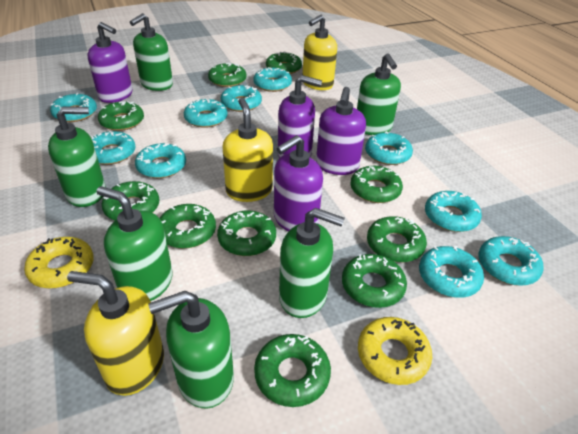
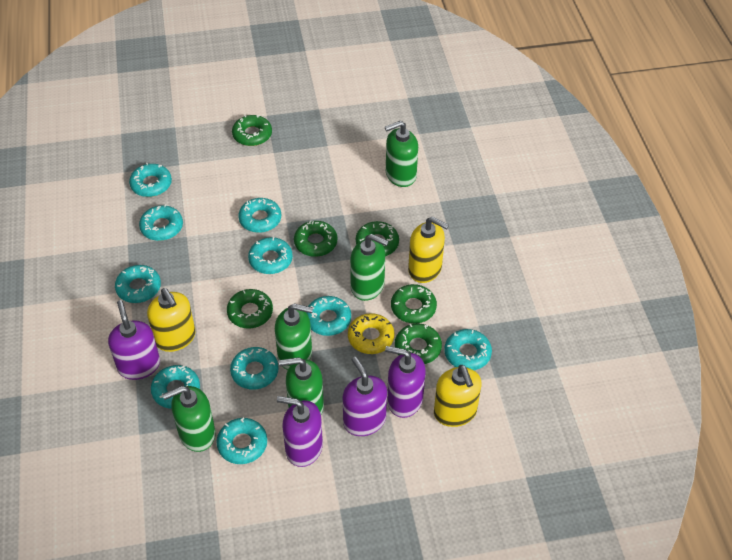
green donut: 10 -> 6
green soap dispenser: 6 -> 5
yellow donut: 2 -> 1

